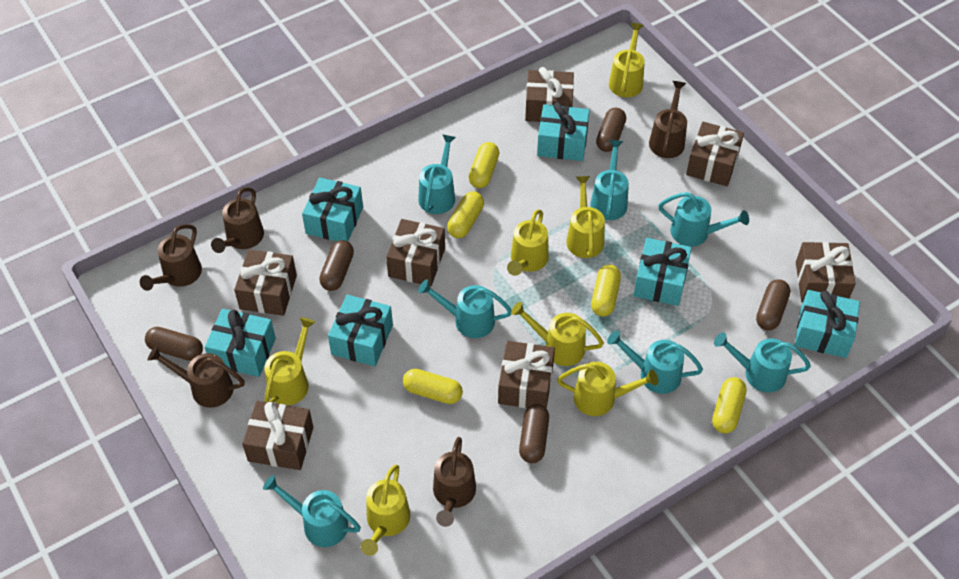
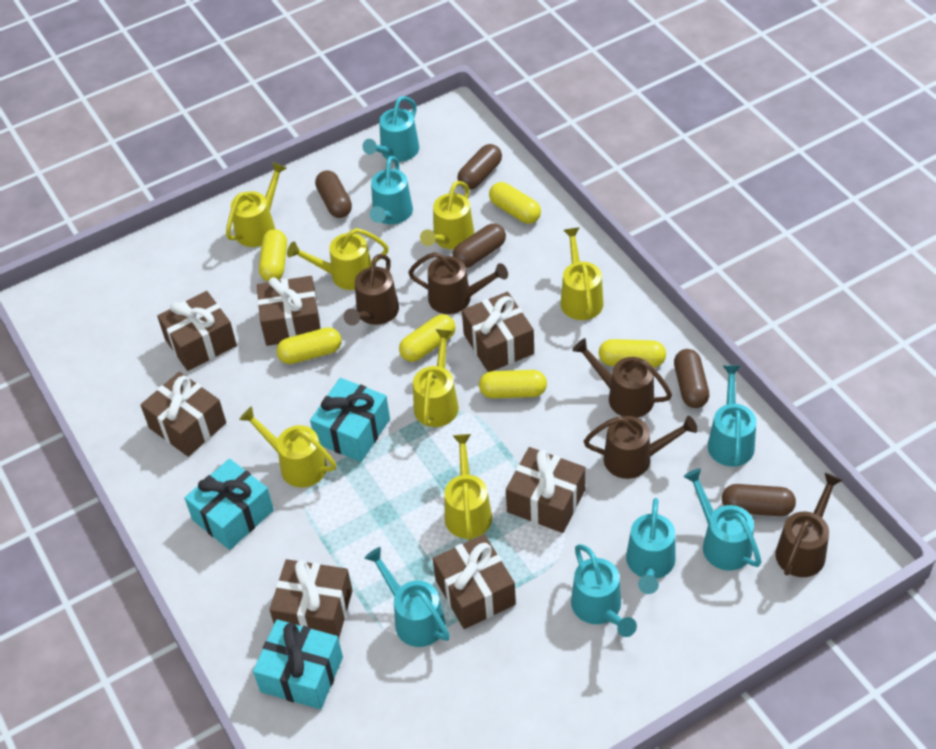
turquoise gift: 6 -> 3
yellow capsule: 5 -> 6

